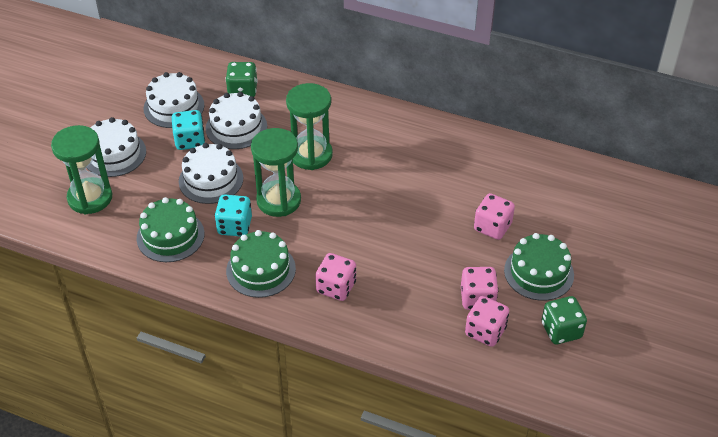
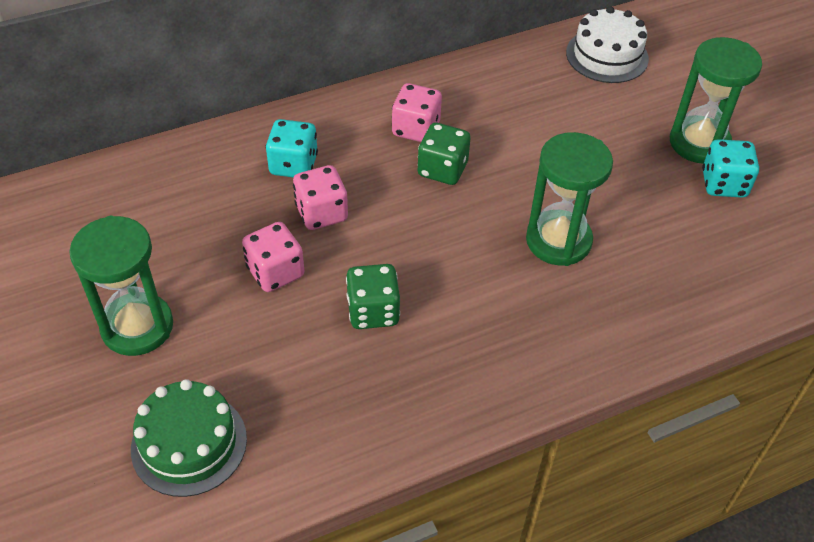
green cake: 3 -> 1
pink dice: 4 -> 3
white cake: 4 -> 1

